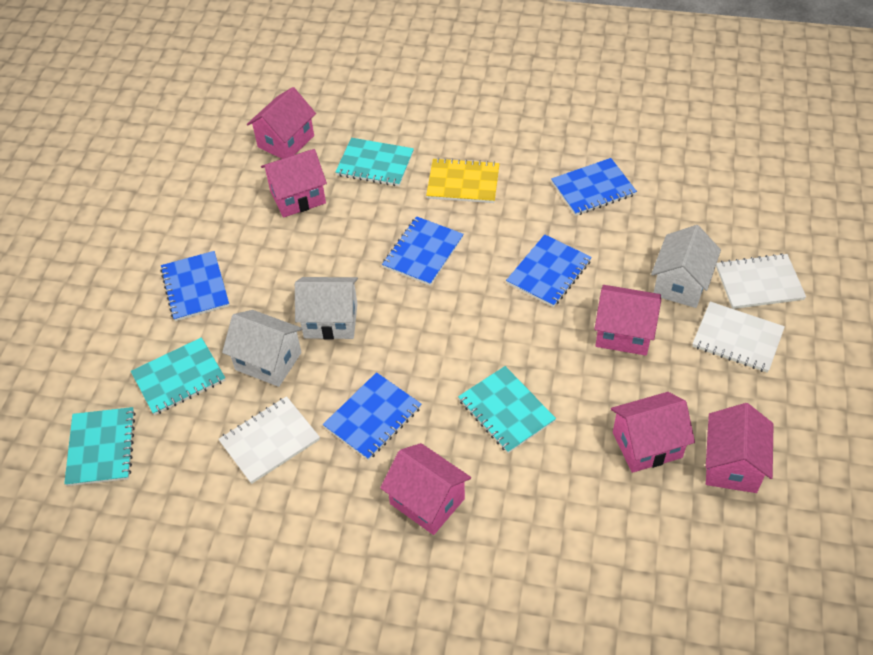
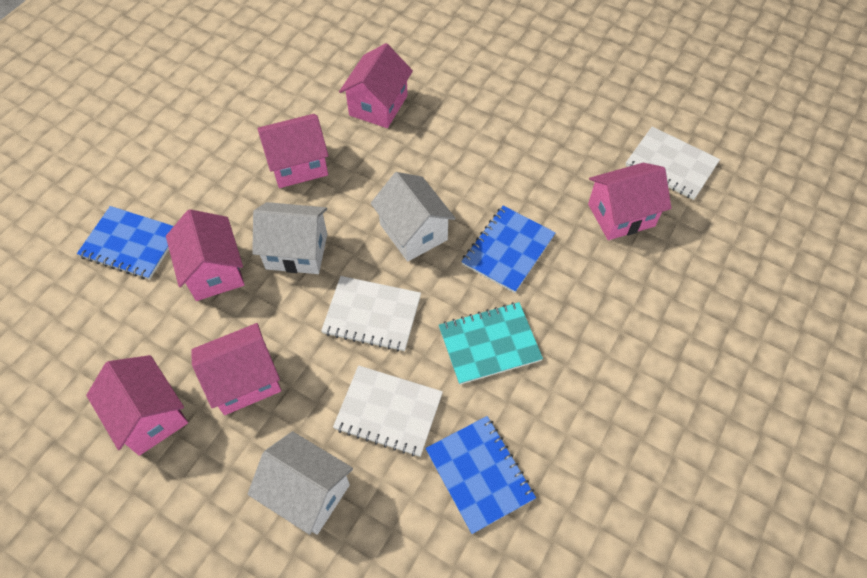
blue notebook: 5 -> 3
turquoise notebook: 4 -> 1
yellow notebook: 1 -> 0

